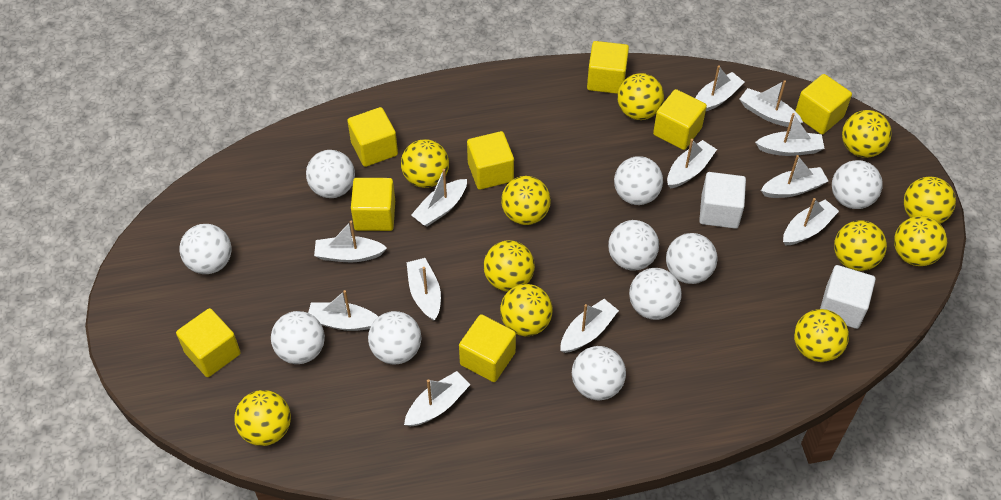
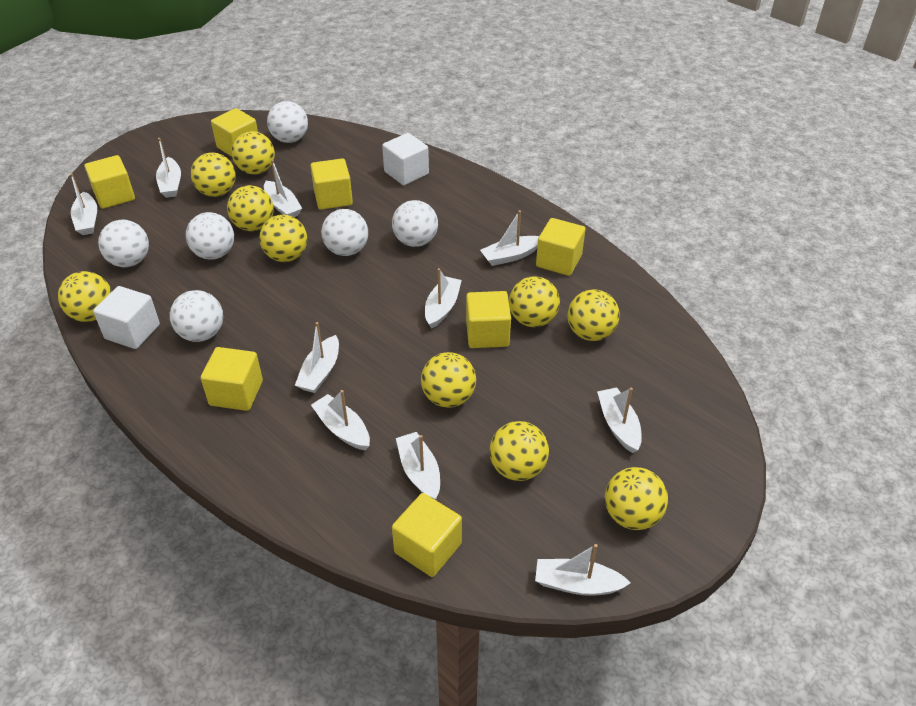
white ball: 10 -> 6
white boat: 12 -> 10
yellow ball: 11 -> 10
yellow cube: 8 -> 7

